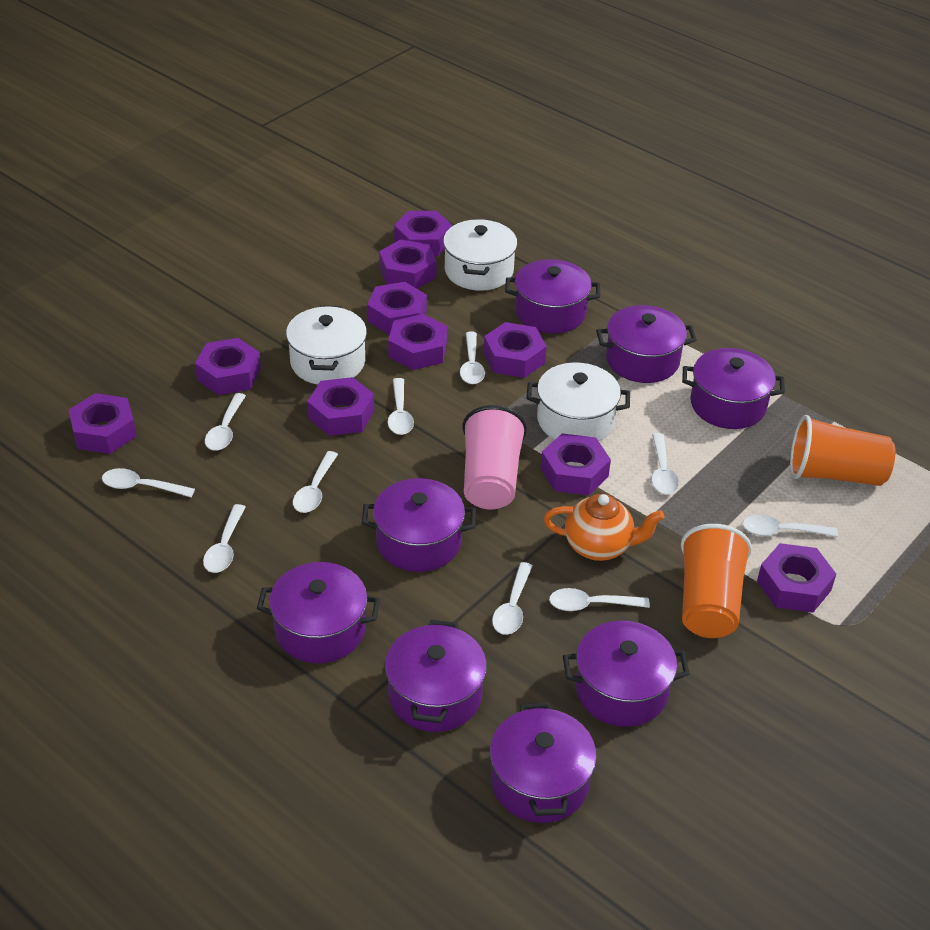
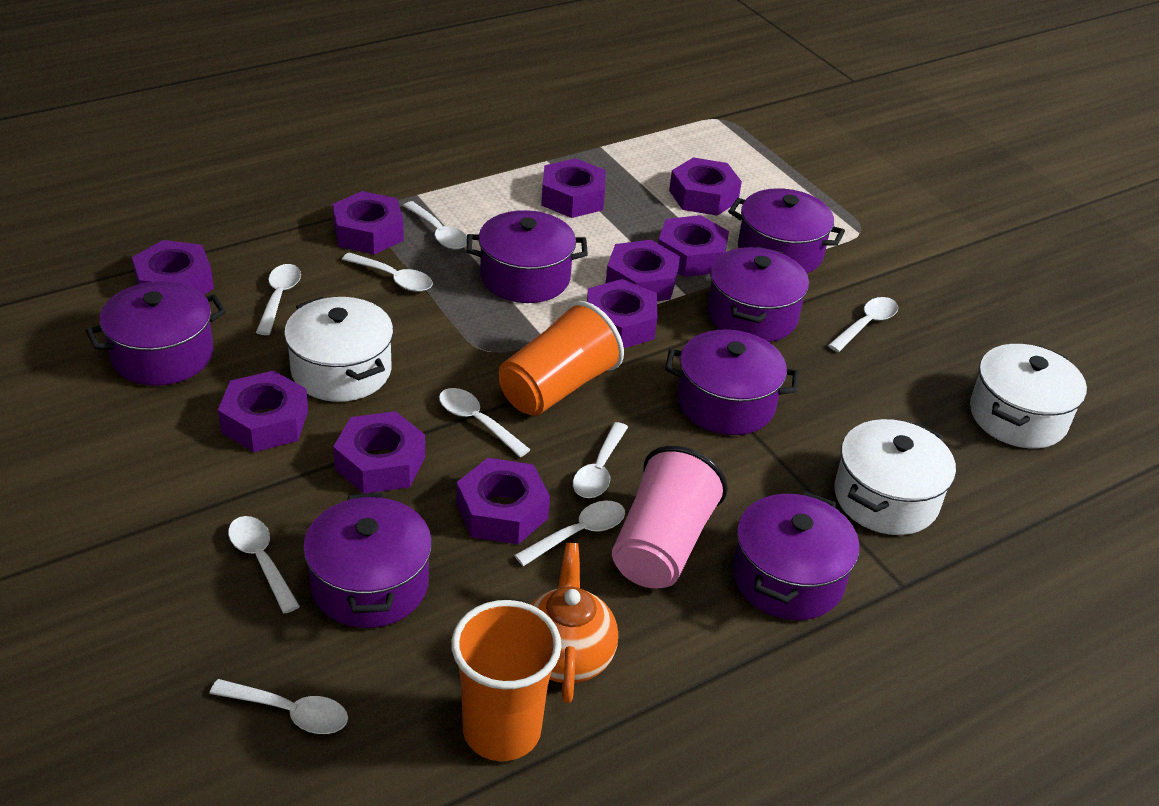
purple pot: 8 -> 7
white spoon: 10 -> 9

